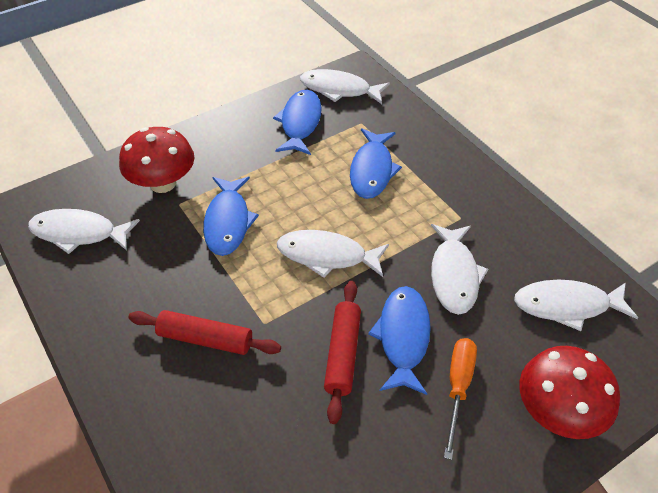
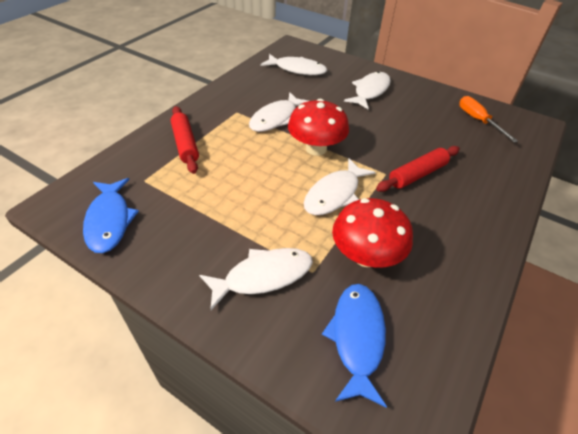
blue fish: 4 -> 2

